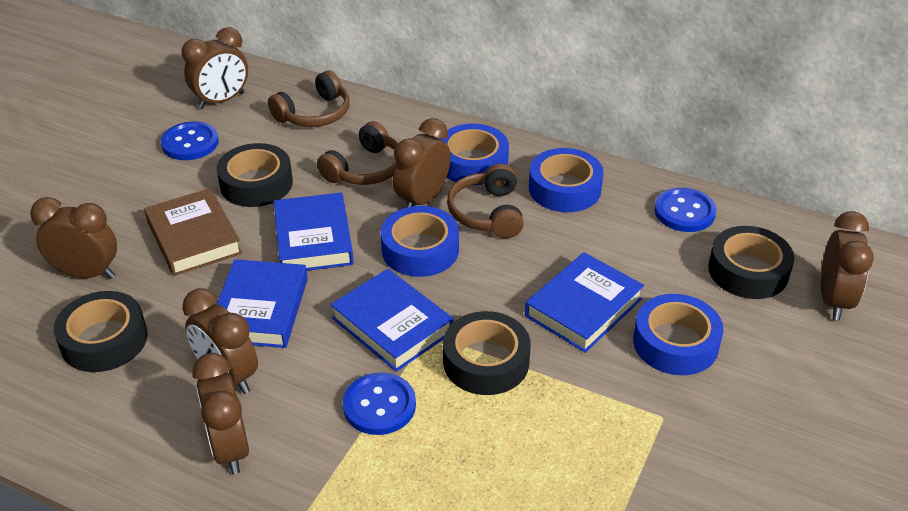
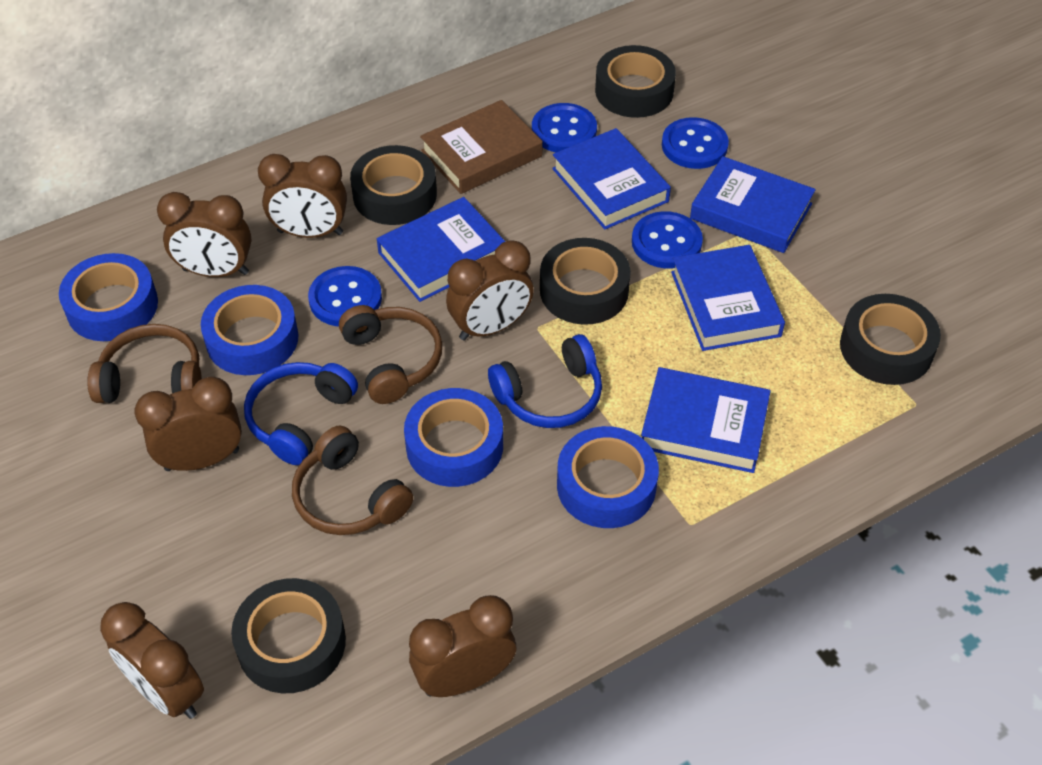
black tape: 4 -> 5
blue book: 4 -> 5
blue button: 3 -> 4
blue headphones: 0 -> 2

